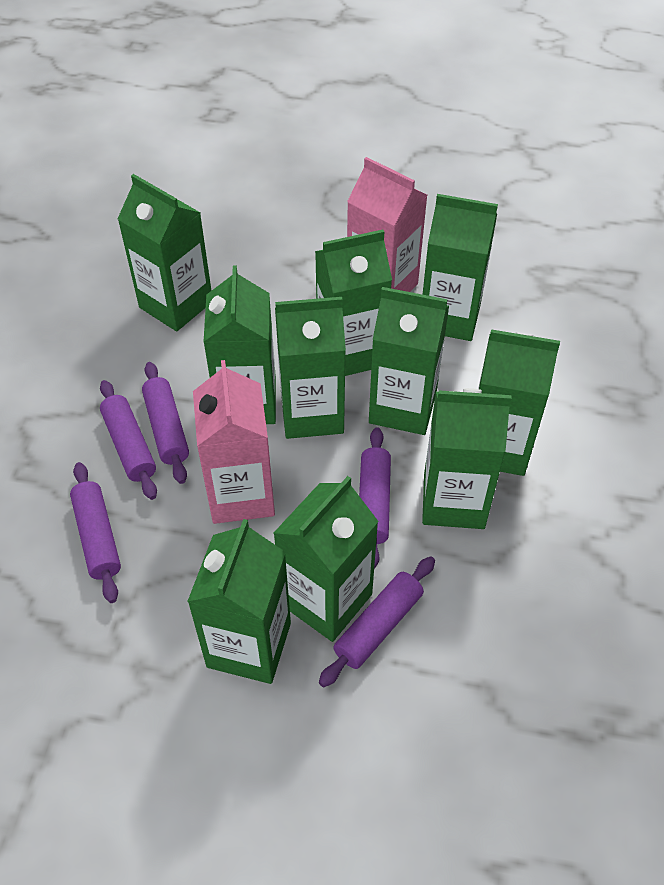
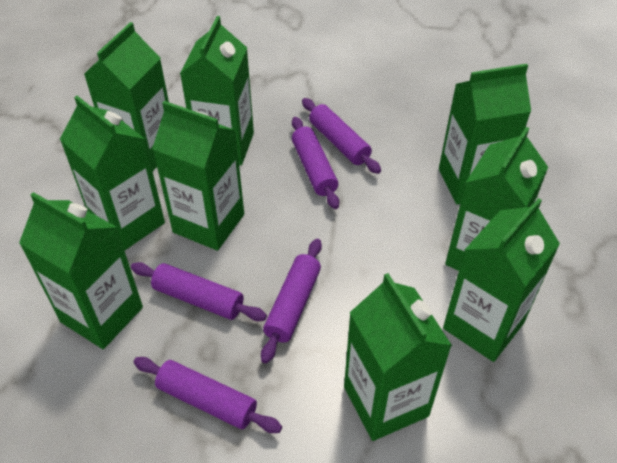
green carton: 10 -> 9
pink carton: 2 -> 0

